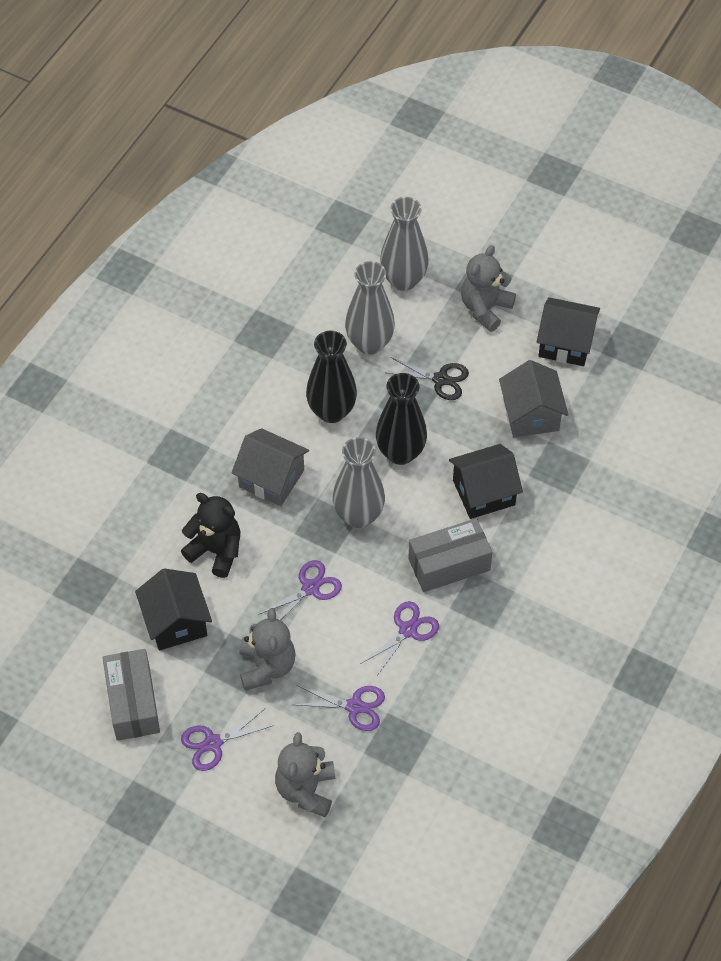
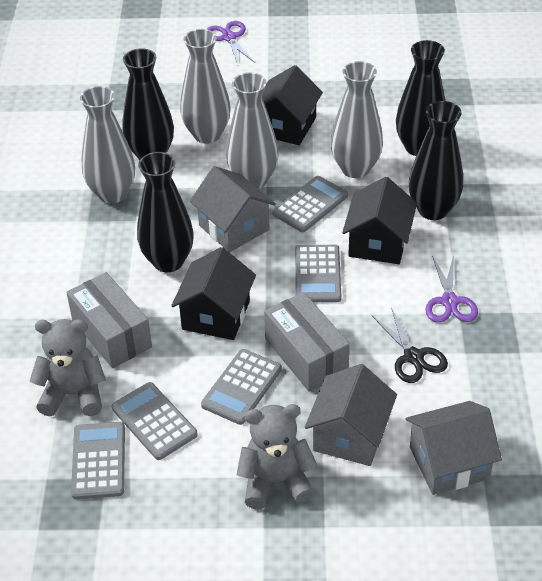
black teddy bear: 1 -> 0
black vase: 2 -> 4
grey calculator: 0 -> 5
grey house: 2 -> 3
grey teddy bear: 3 -> 2
grey vase: 3 -> 4
purple scissors: 4 -> 2

